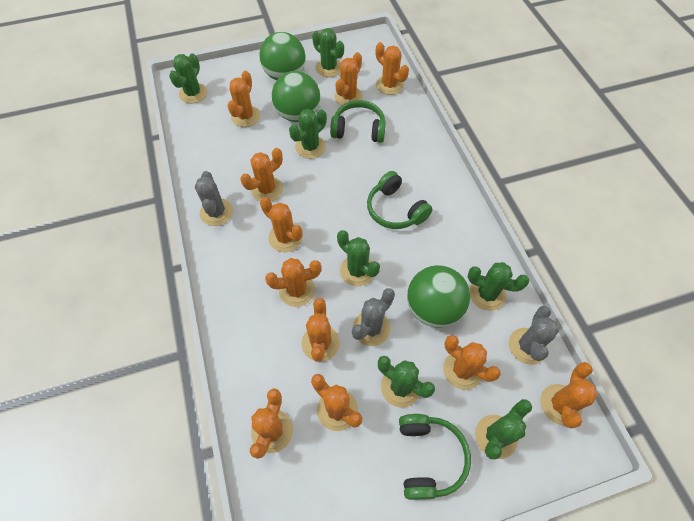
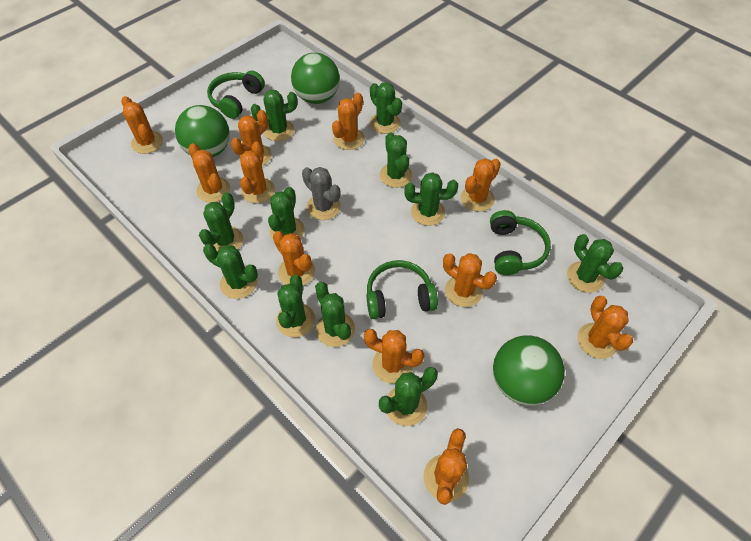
green cactus: 7 -> 11
grey cactus: 3 -> 1

